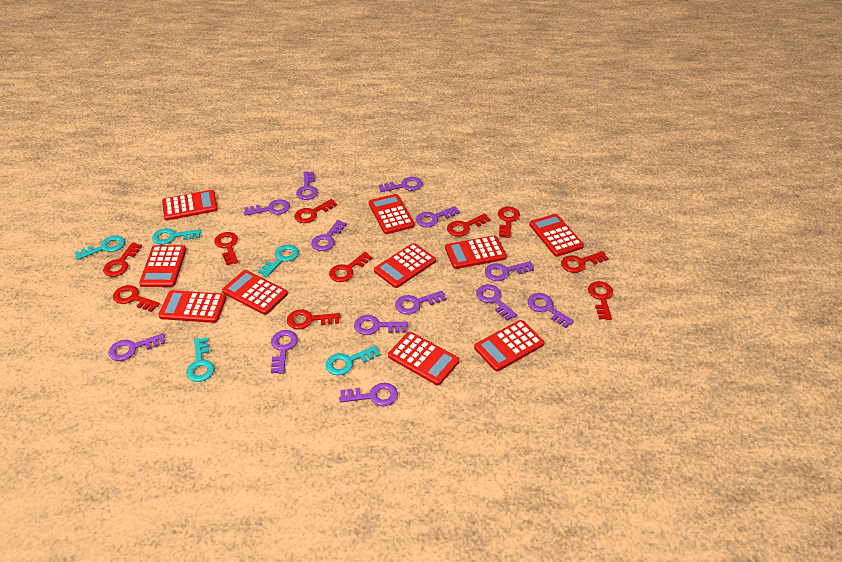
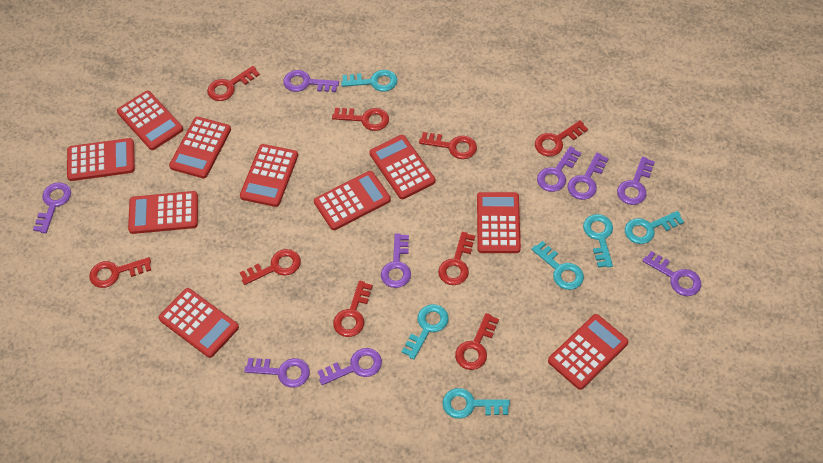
purple key: 13 -> 9
red key: 10 -> 9
turquoise key: 5 -> 6

